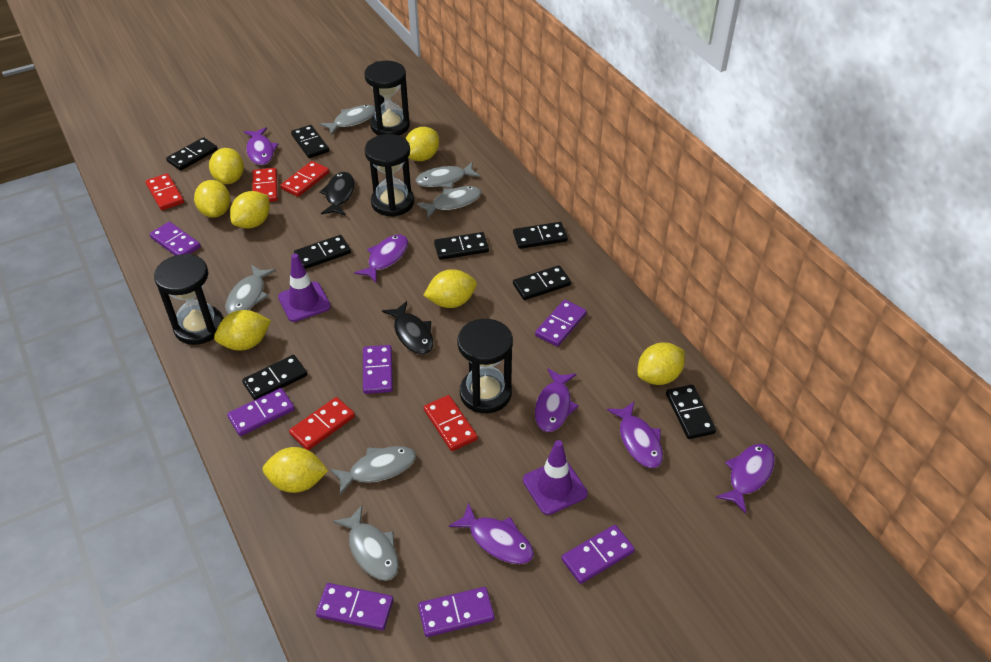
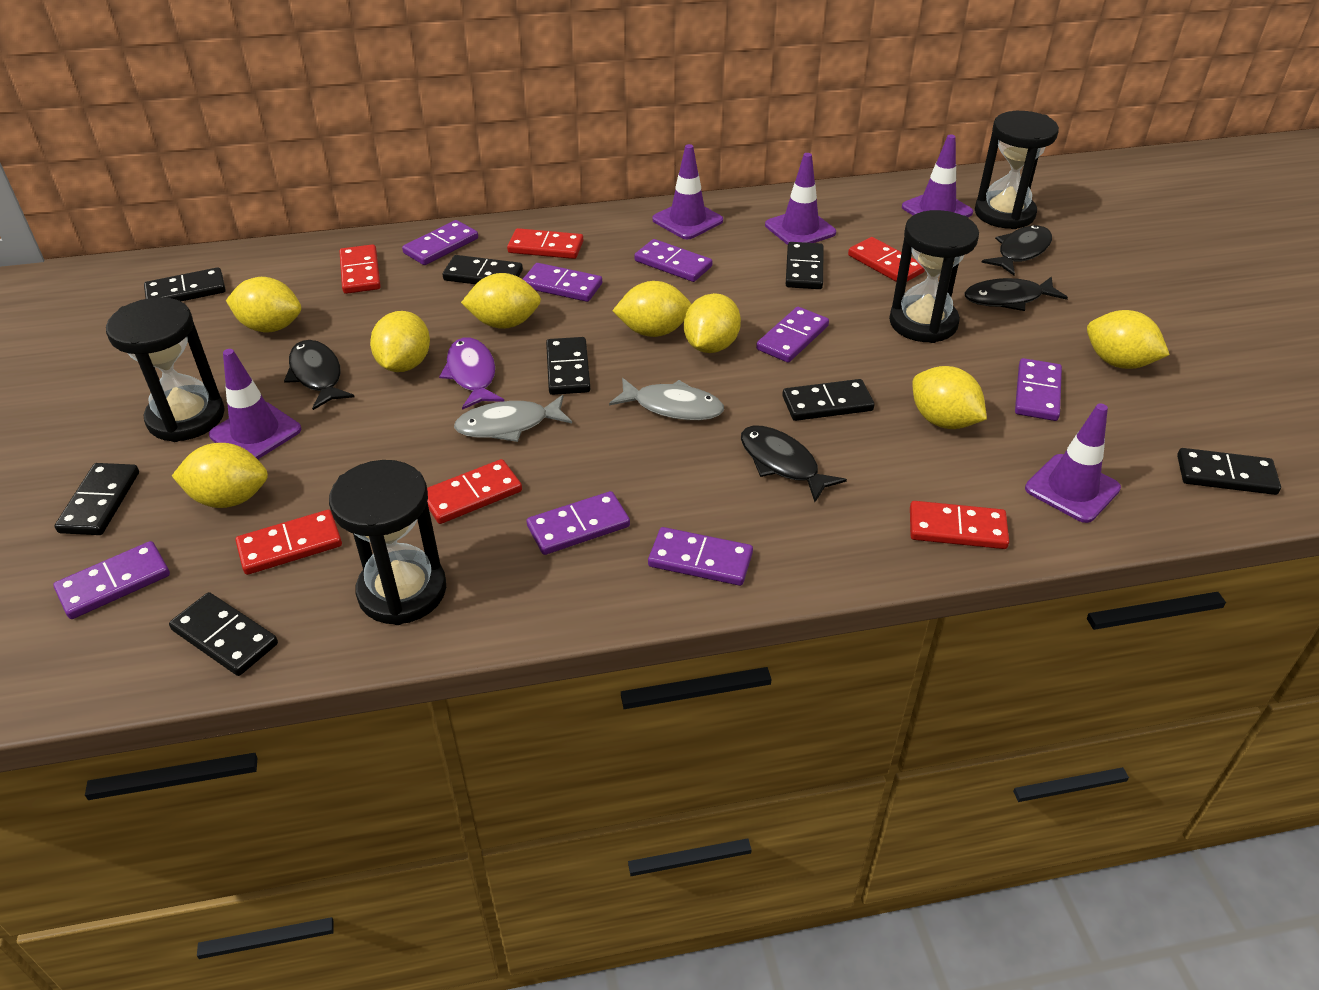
black fish: 2 -> 4
grey fish: 6 -> 2
purple domino: 7 -> 8
purple fish: 6 -> 1
purple traffic cone: 2 -> 5
red domino: 5 -> 6

